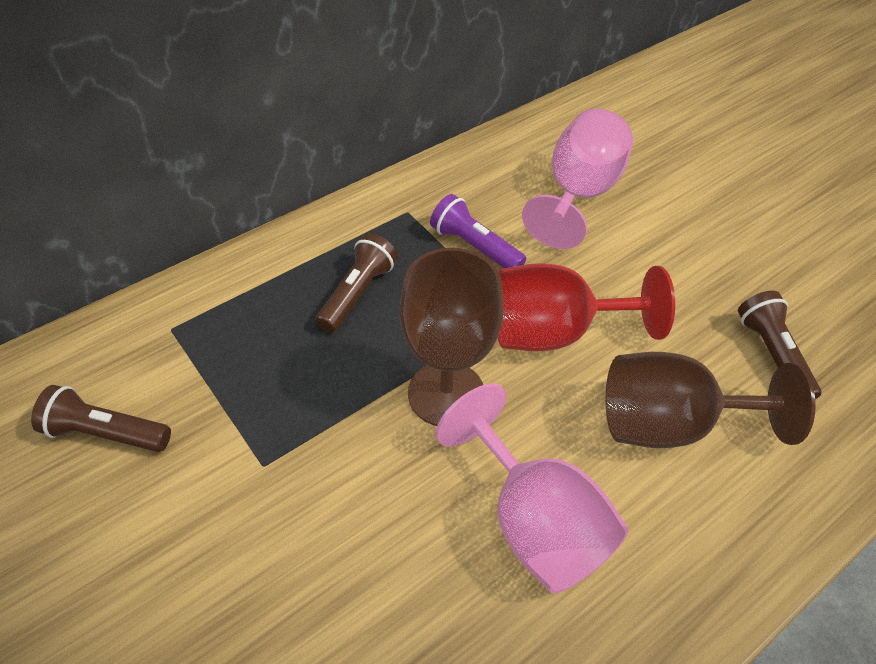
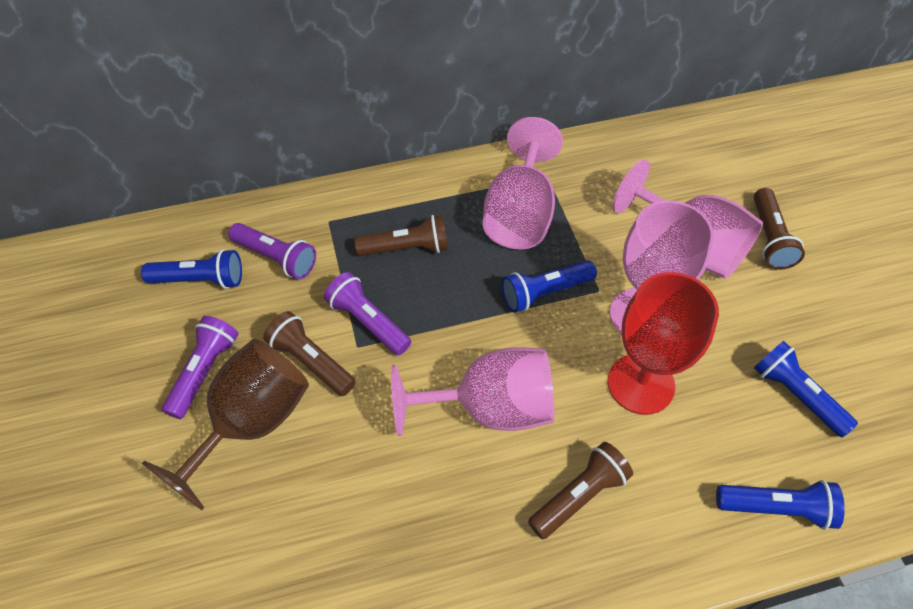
blue flashlight: 0 -> 4
brown flashlight: 3 -> 4
brown goblet: 2 -> 1
pink goblet: 2 -> 4
purple flashlight: 1 -> 3

